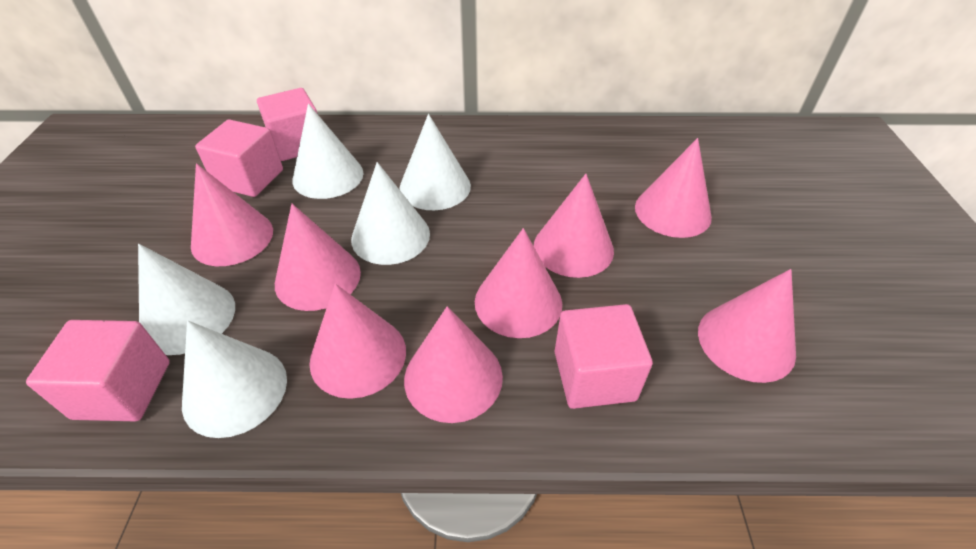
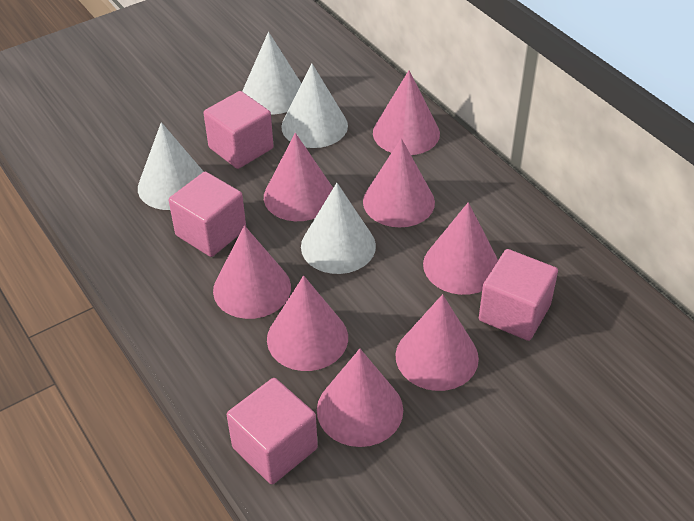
white cone: 5 -> 4

